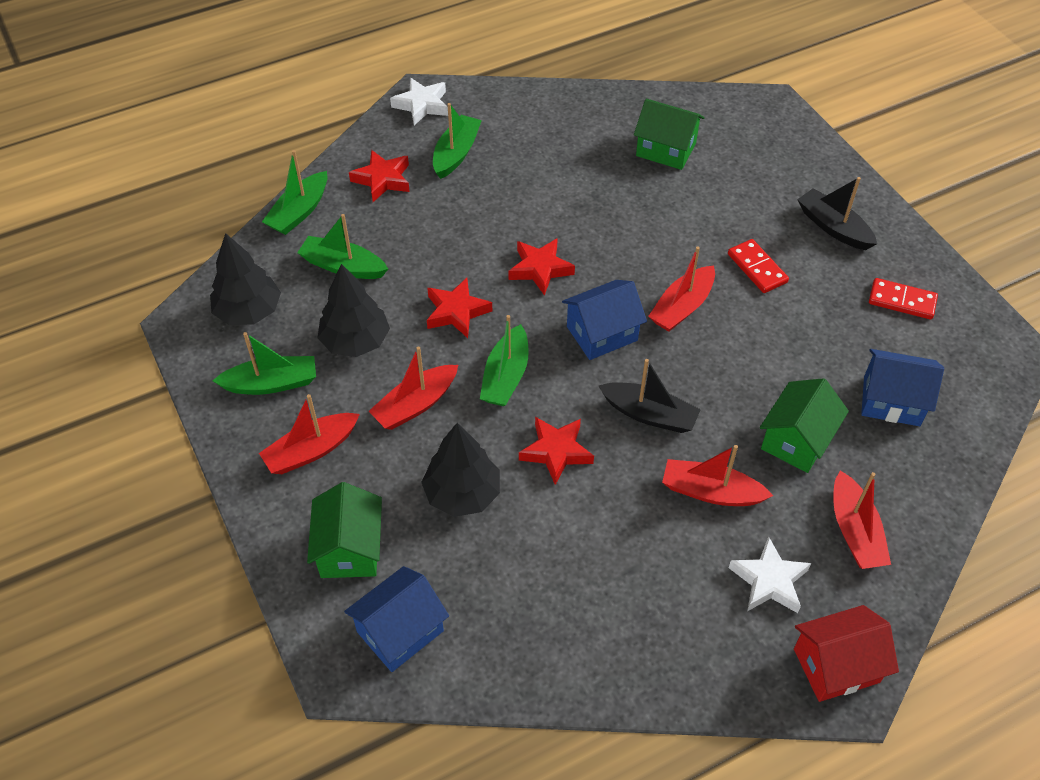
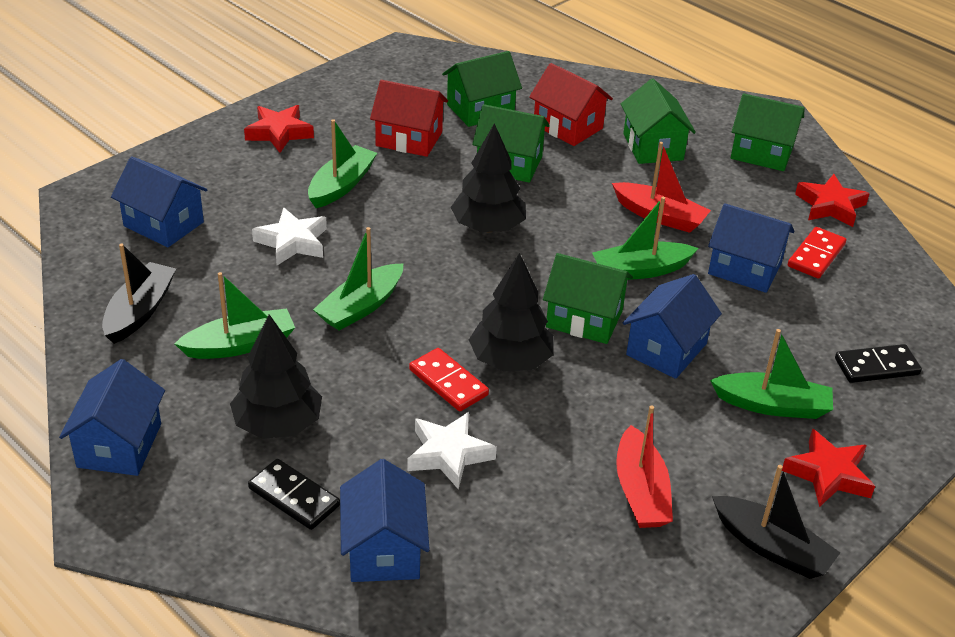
black domino: 0 -> 2
blue house: 3 -> 5
green house: 3 -> 5
red boat: 5 -> 2
red house: 1 -> 2
red star: 4 -> 3

